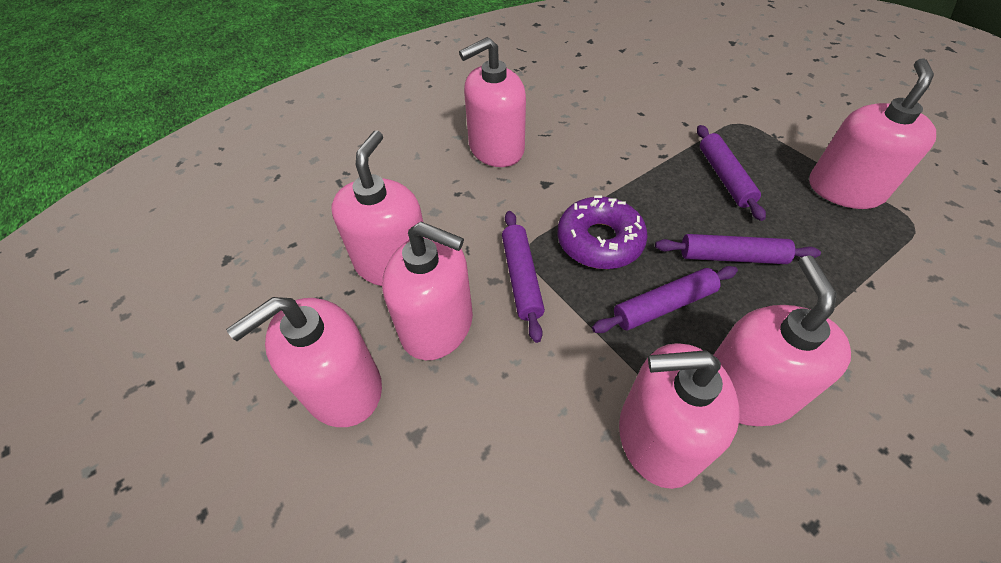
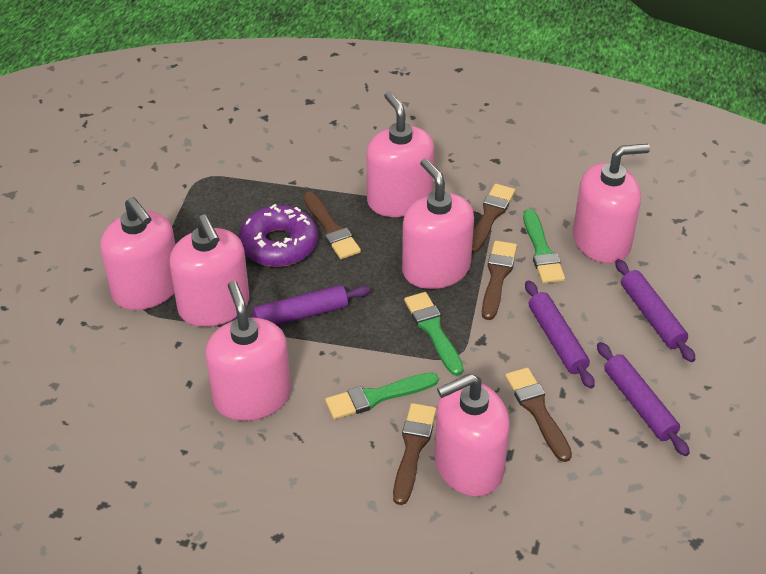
brown brush: 0 -> 5
green brush: 0 -> 3

